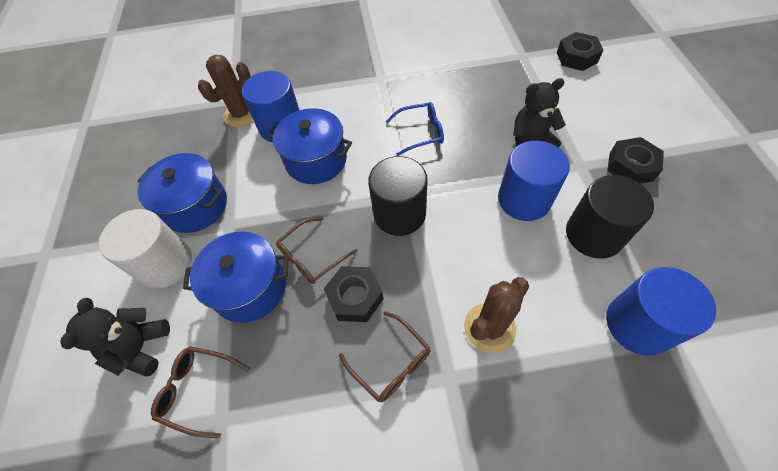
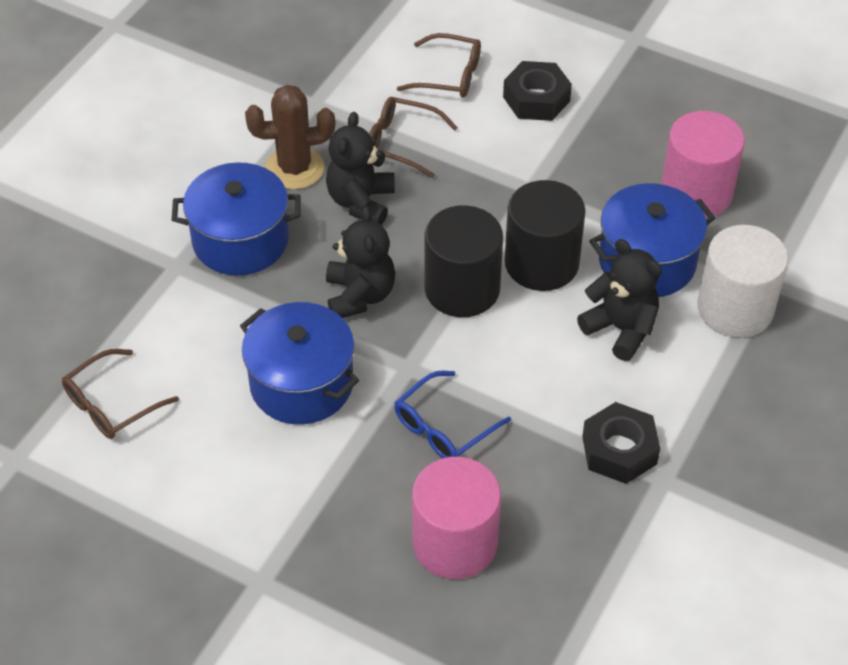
black nut: 3 -> 2
black teddy bear: 2 -> 3
blue cylinder: 3 -> 0
brown cactus: 2 -> 1
pink cylinder: 0 -> 2

